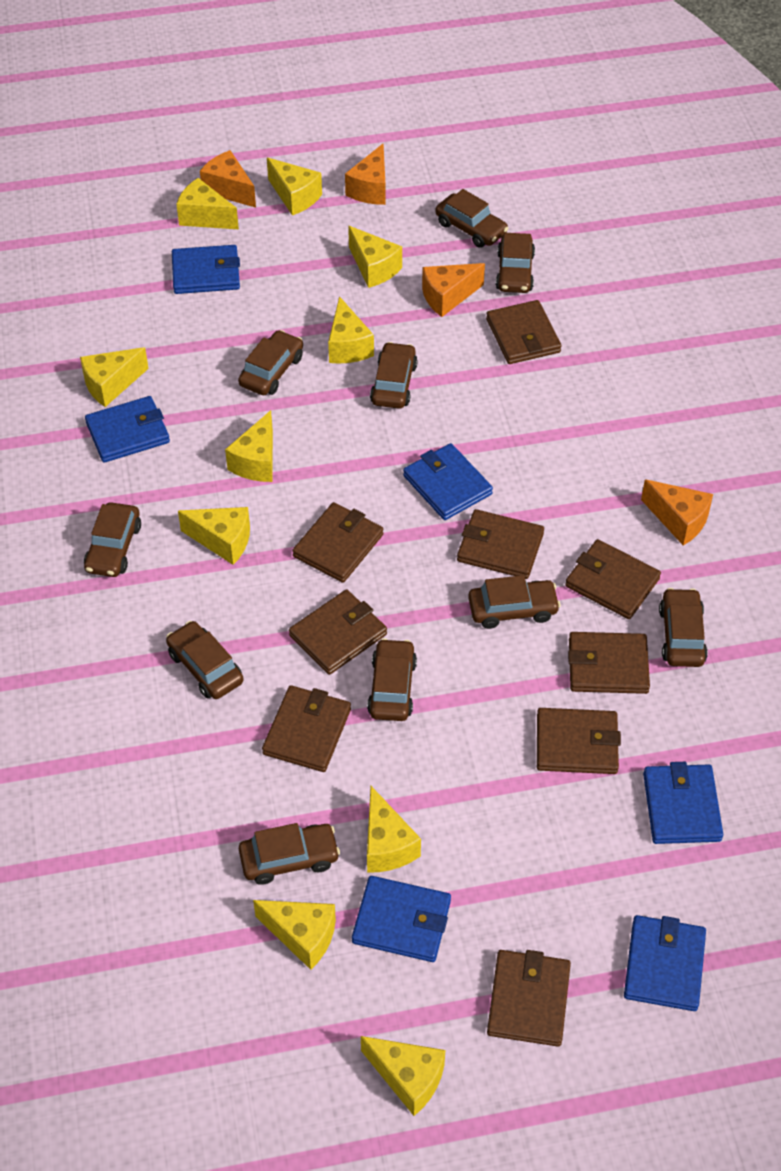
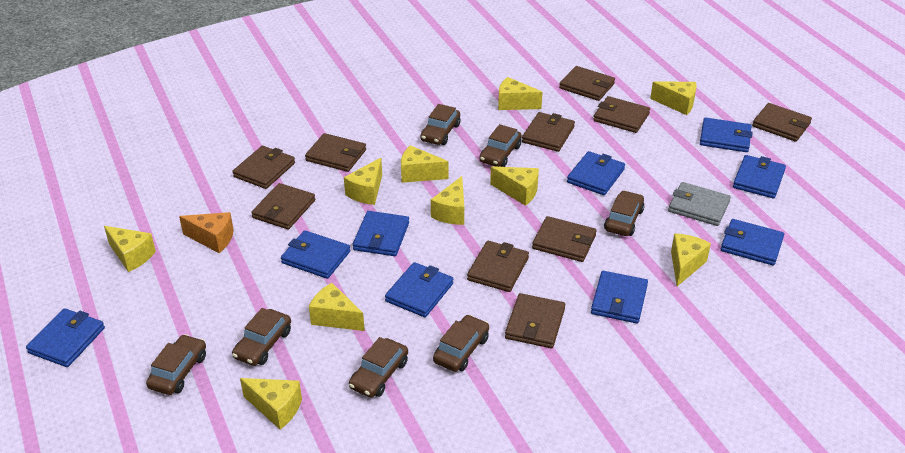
blue wallet: 6 -> 9
brown car: 10 -> 7
brown wallet: 9 -> 10
grey wallet: 0 -> 1
orange cheese: 4 -> 1

